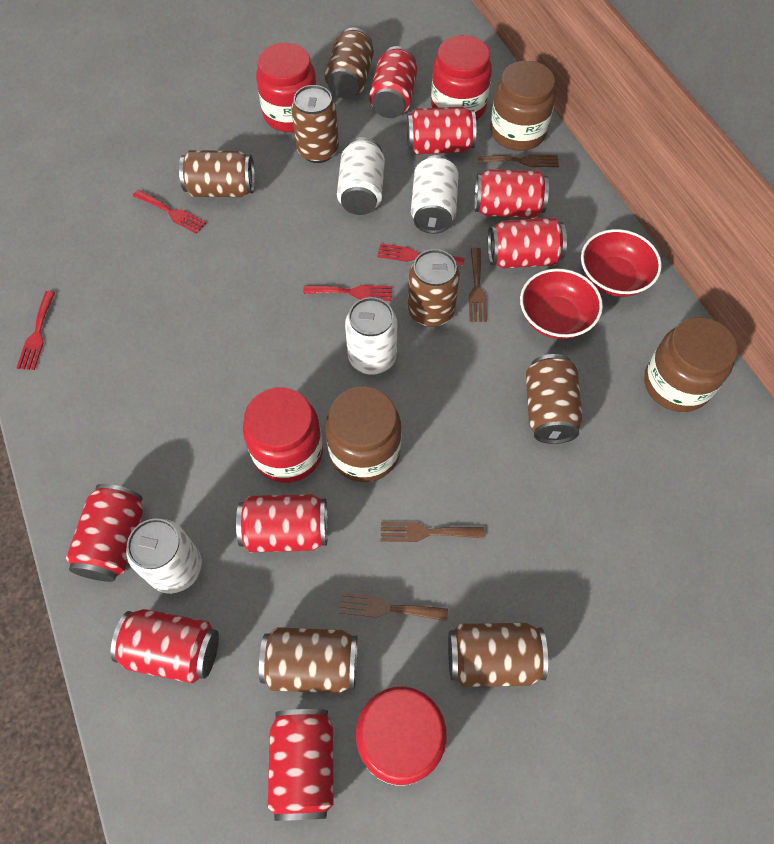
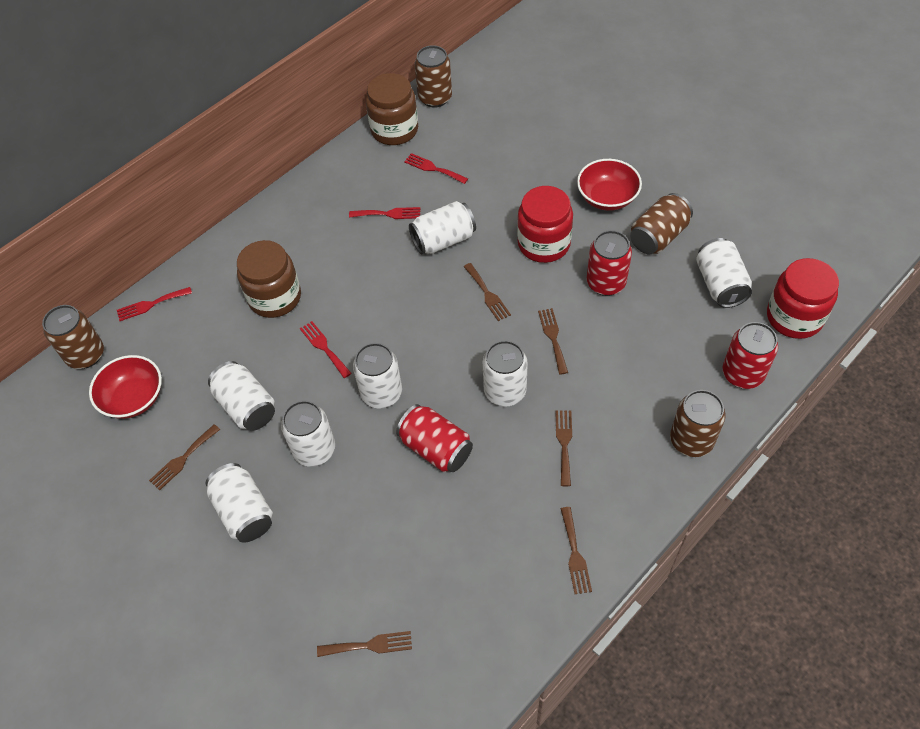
brown can: 7 -> 4
brown fork: 4 -> 6
brown jar: 3 -> 2
red can: 8 -> 3
red jar: 4 -> 2
white can: 4 -> 7

